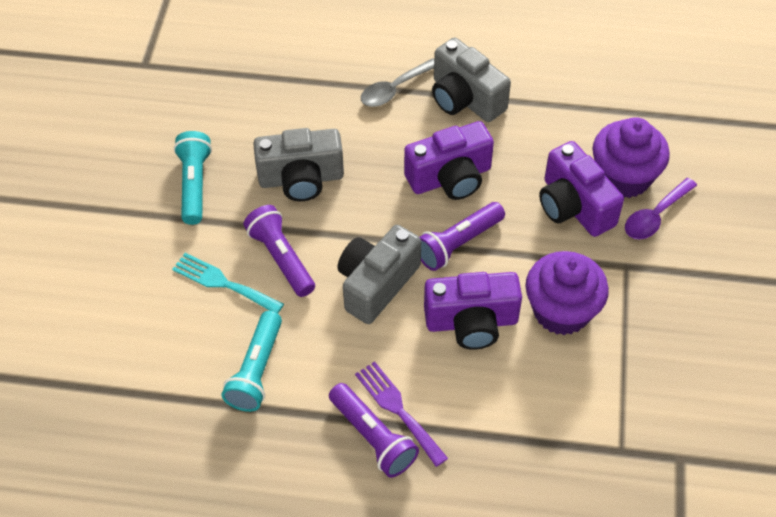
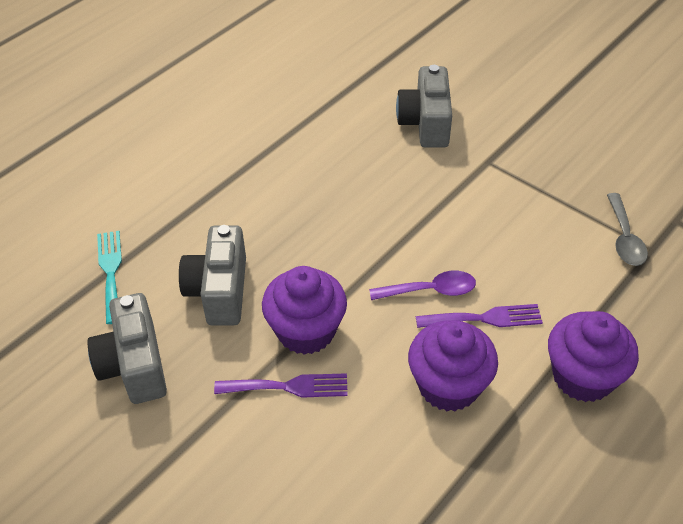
purple camera: 3 -> 0
purple cupcake: 2 -> 3
purple flashlight: 3 -> 0
purple fork: 1 -> 2
turquoise flashlight: 2 -> 0

